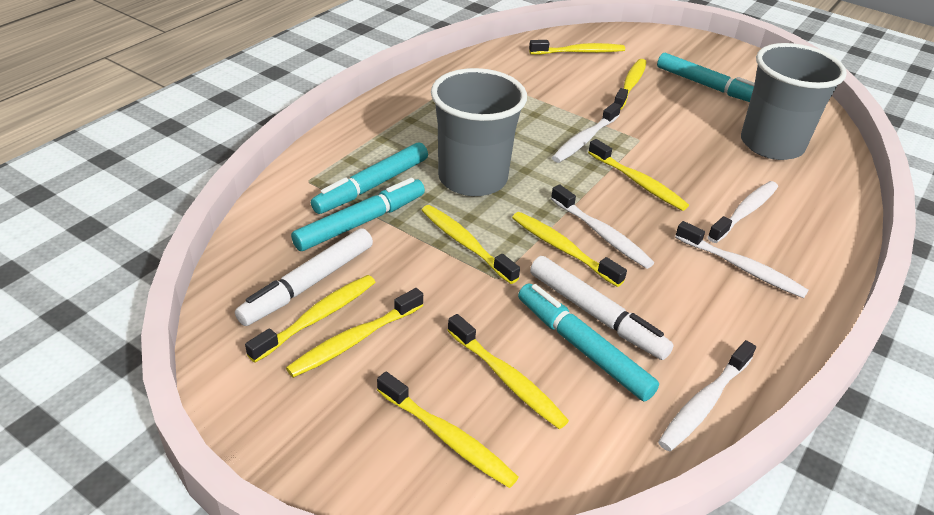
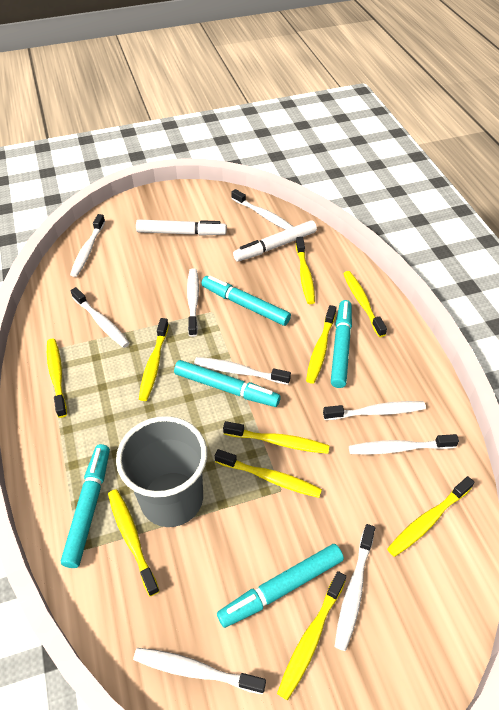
grey cup: 2 -> 1
turquoise marker: 4 -> 5
white toothbrush: 5 -> 9
yellow toothbrush: 9 -> 10

